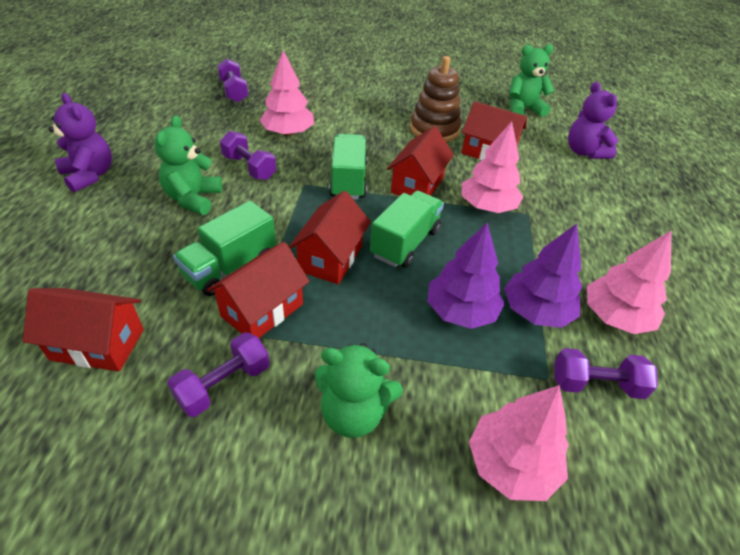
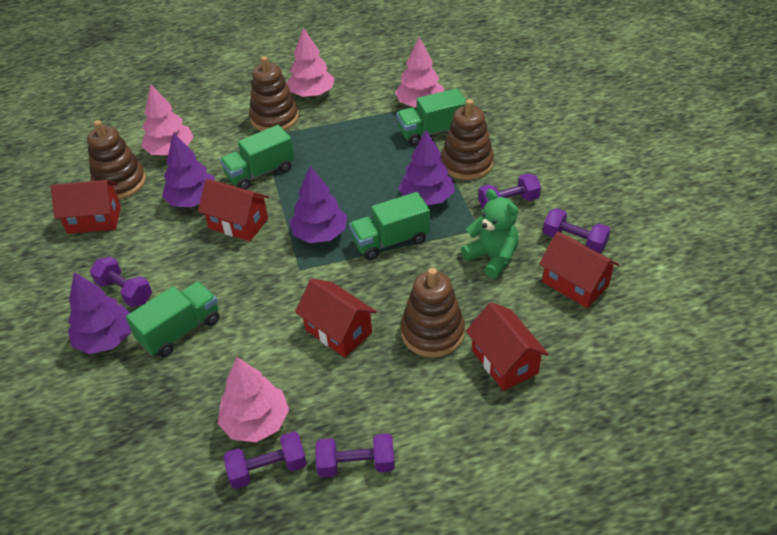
brown stacking toy: 1 -> 4
green teddy bear: 3 -> 1
green truck: 3 -> 4
purple dumbbell: 4 -> 5
purple teddy bear: 2 -> 0
purple tree: 2 -> 4

